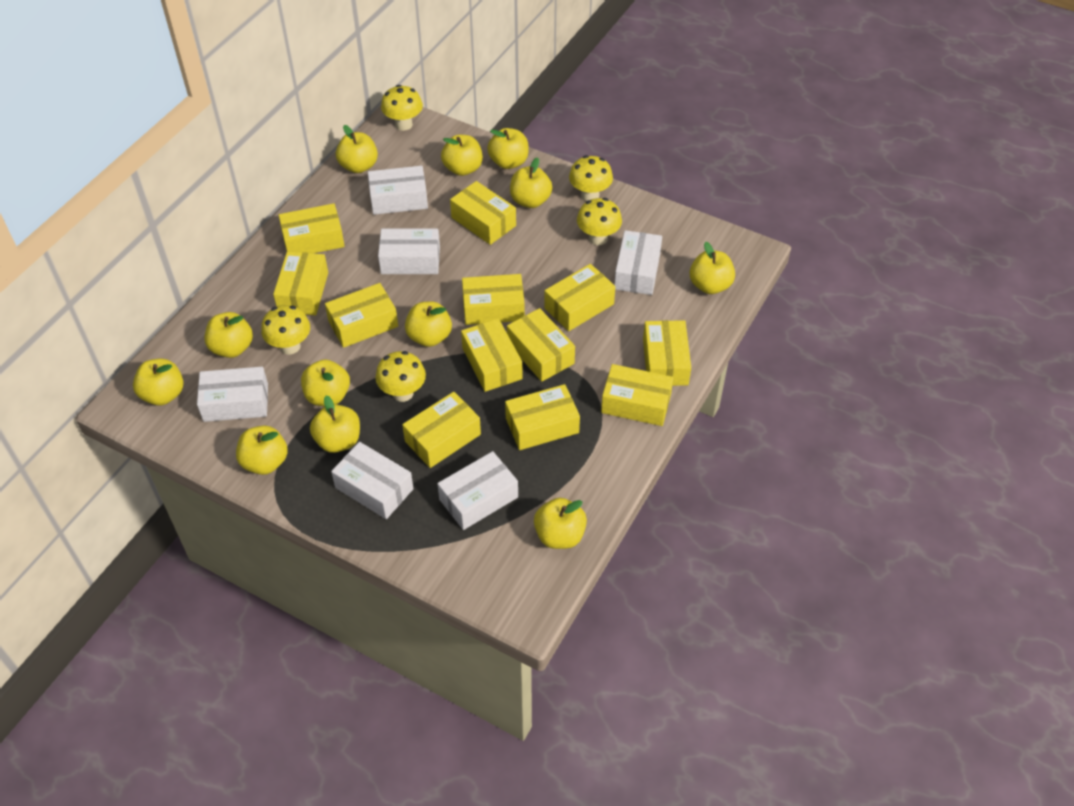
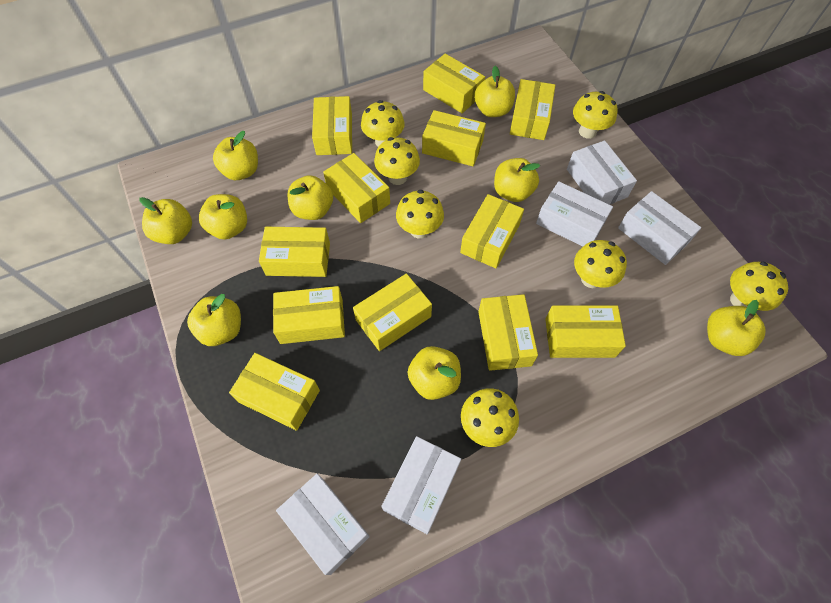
white box: 6 -> 5
yellow apple: 12 -> 9
yellow mushroom: 5 -> 7

